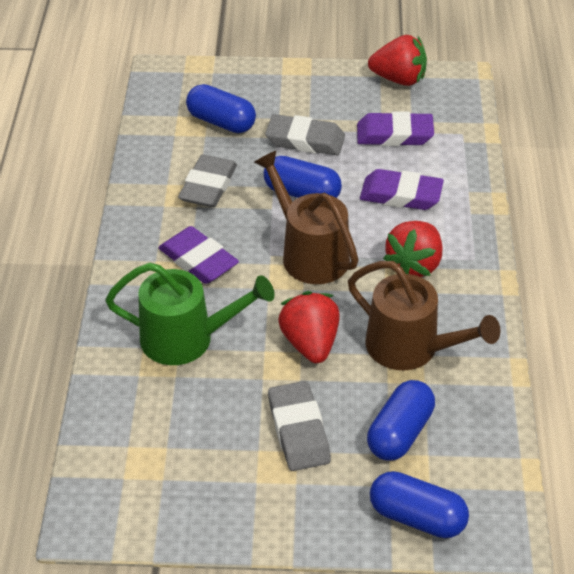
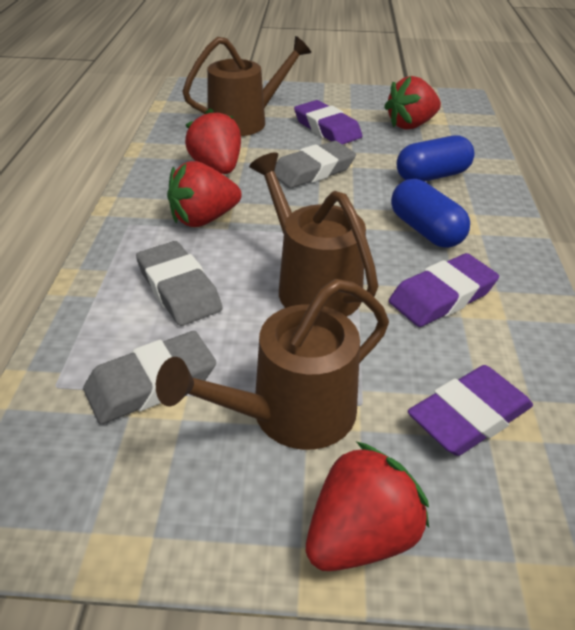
blue capsule: 4 -> 2
brown watering can: 2 -> 3
green watering can: 1 -> 0
red strawberry: 3 -> 4

